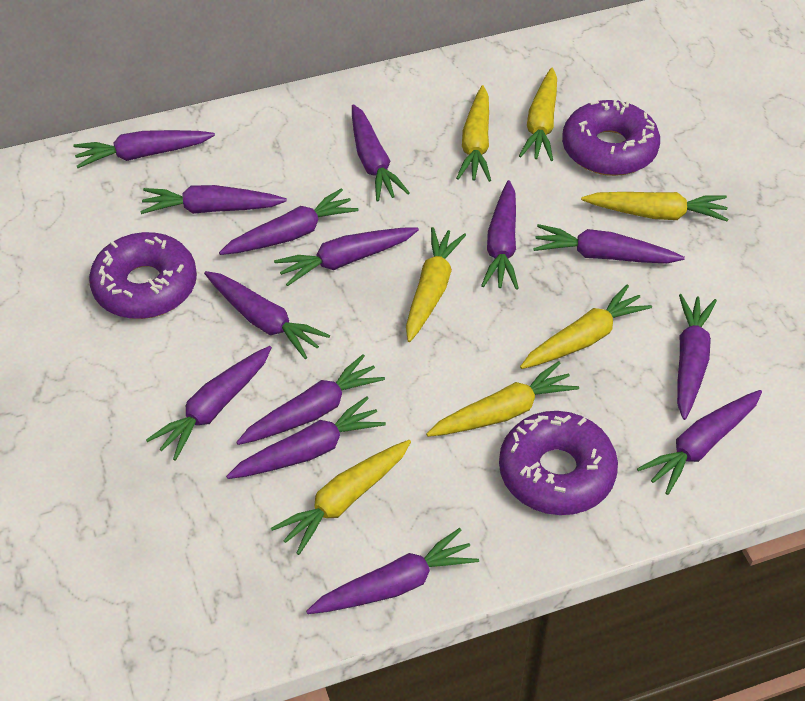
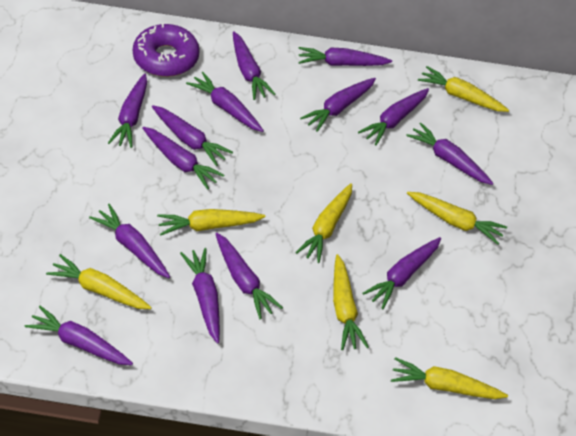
purple donut: 3 -> 1

